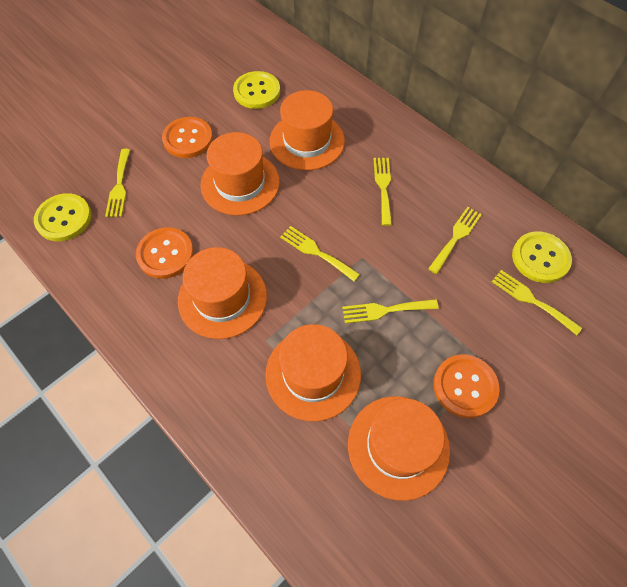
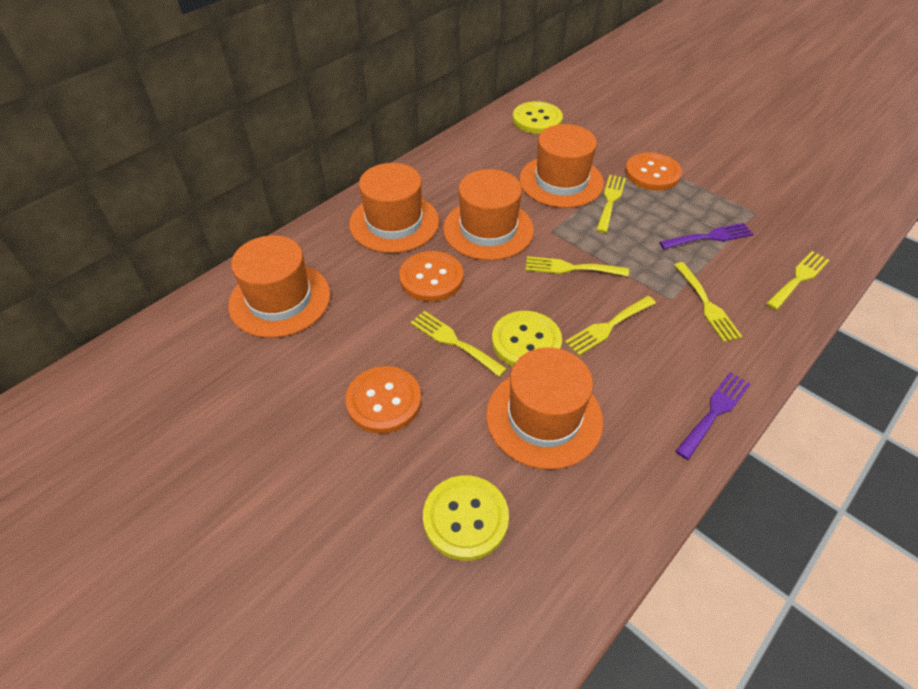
purple fork: 0 -> 2

